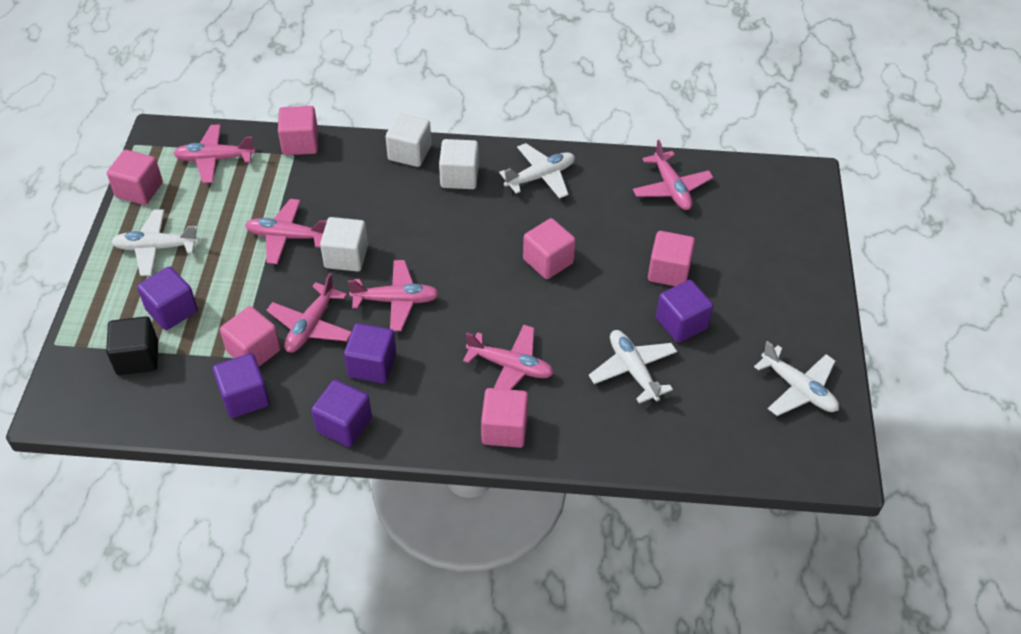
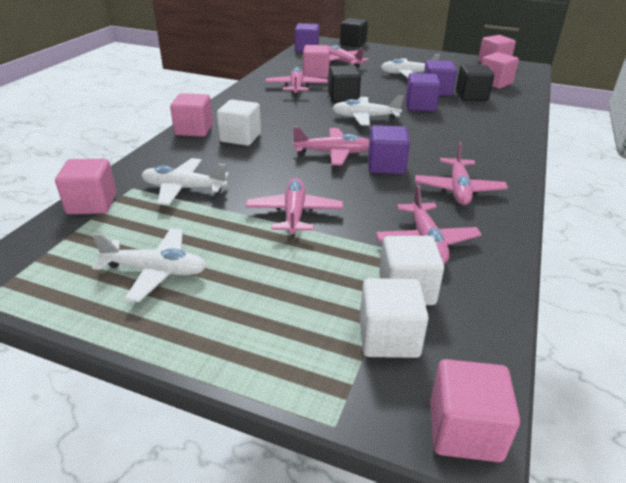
black cube: 1 -> 3
purple cube: 5 -> 4

